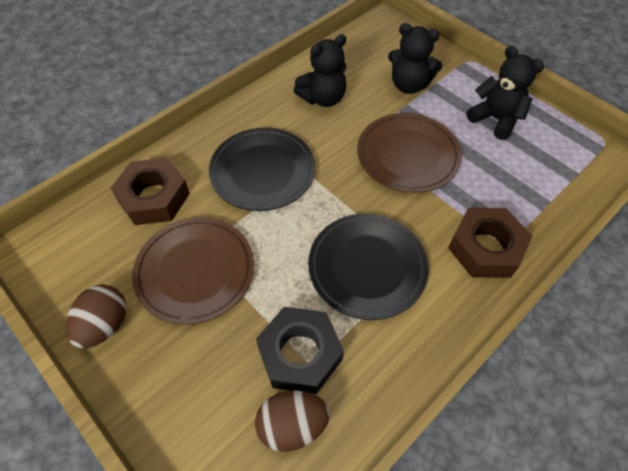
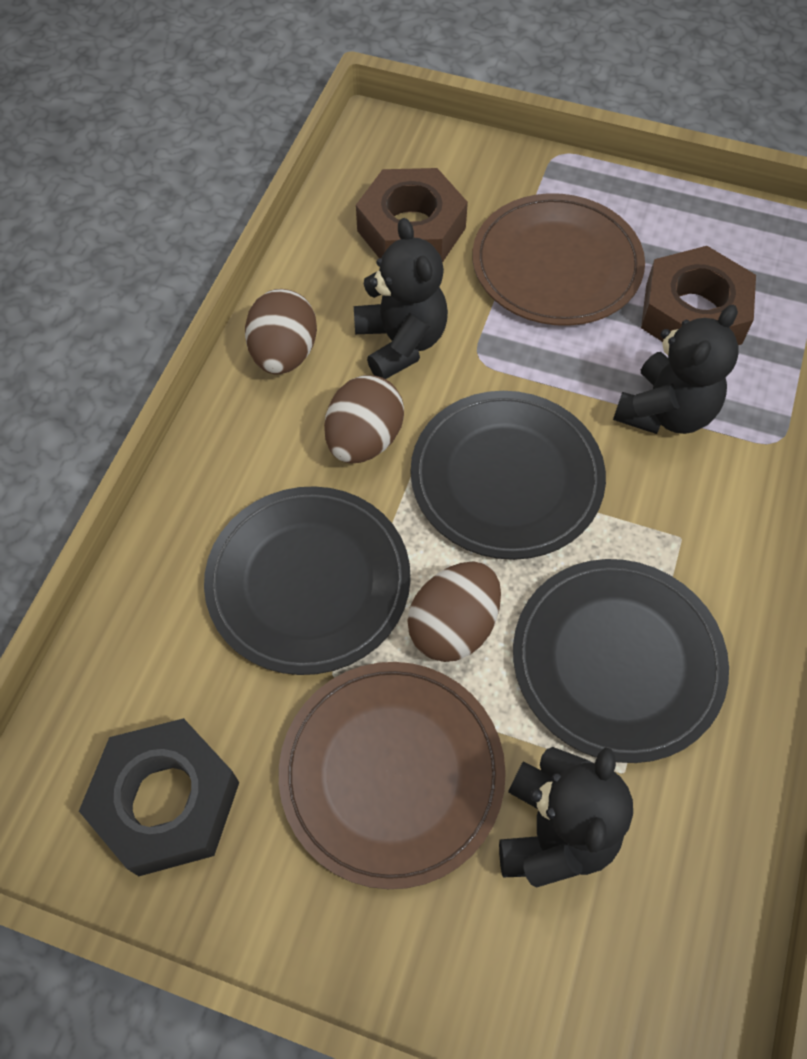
black plate: 2 -> 3
brown egg: 2 -> 3

